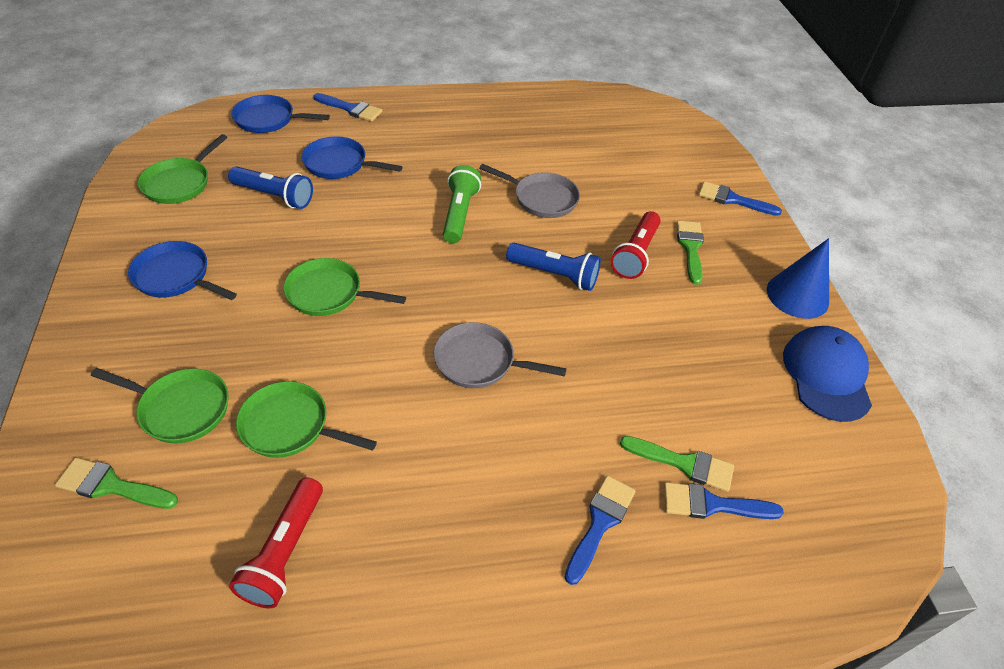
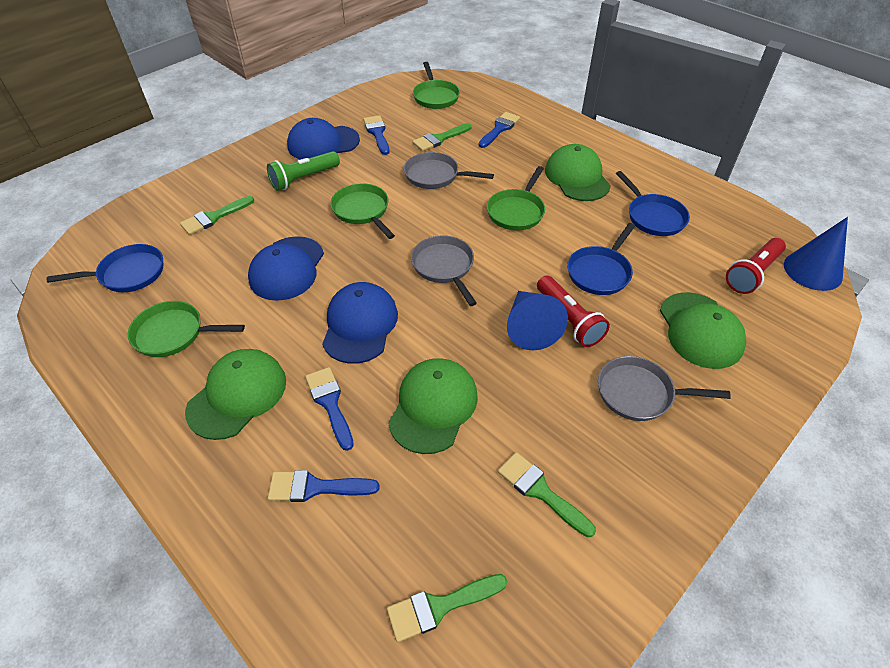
blue cap: 1 -> 3
blue cone: 1 -> 2
blue flashlight: 2 -> 0
green brush: 3 -> 4
green cap: 0 -> 4
grey pan: 2 -> 3

